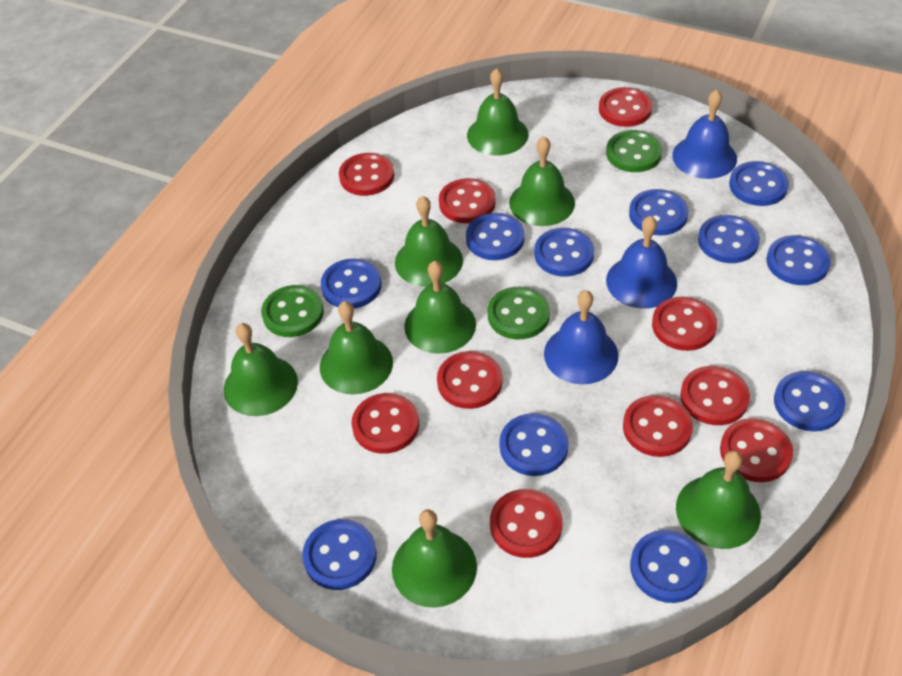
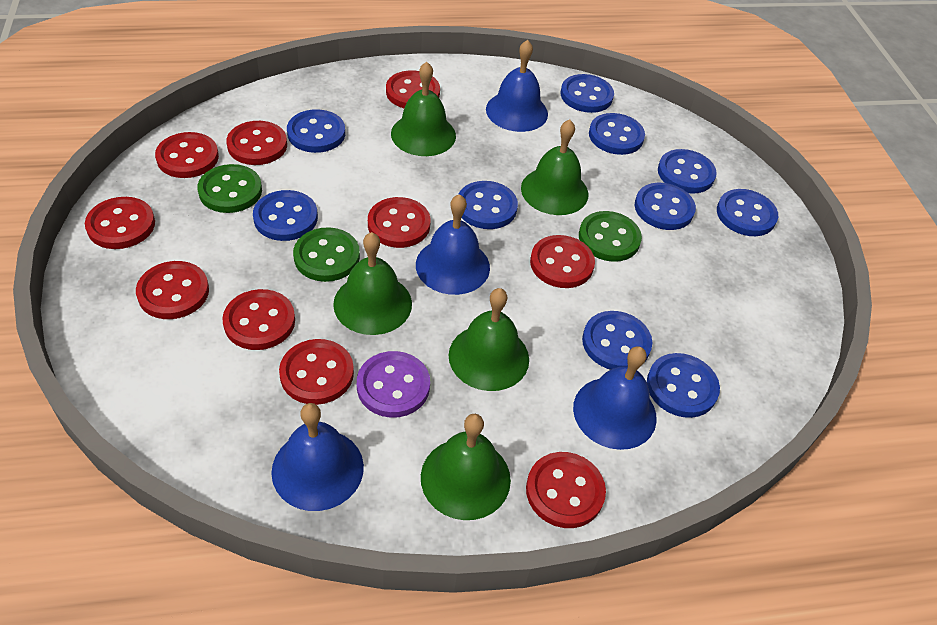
blue bell: 3 -> 4
blue button: 11 -> 10
green bell: 8 -> 5
purple button: 0 -> 1

